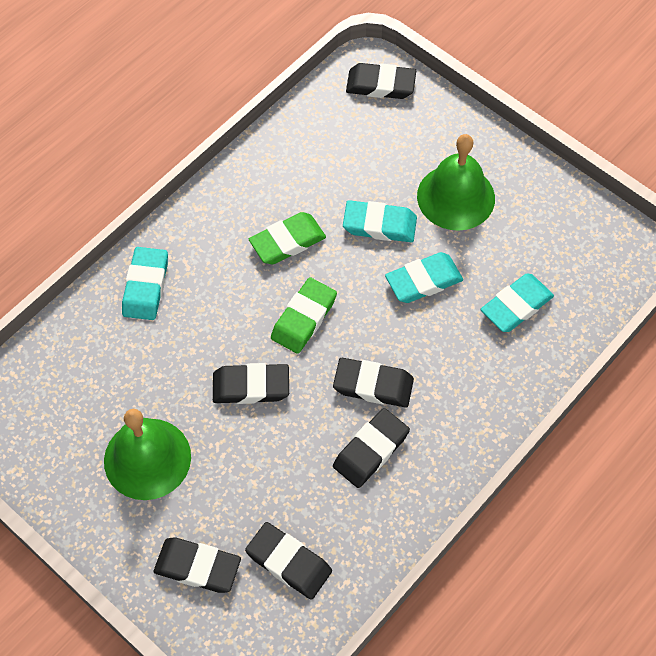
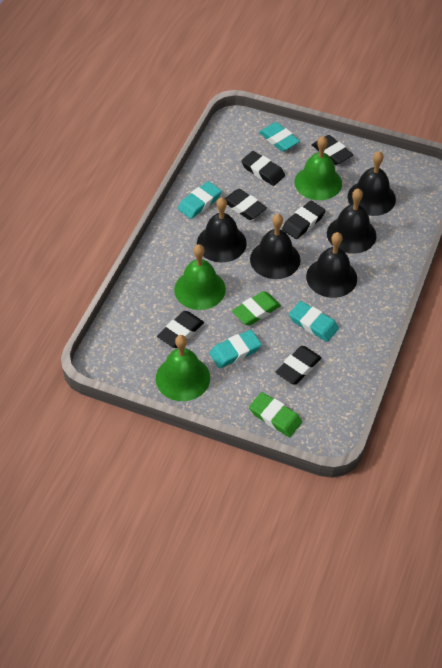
black bell: 0 -> 5
green bell: 2 -> 3

